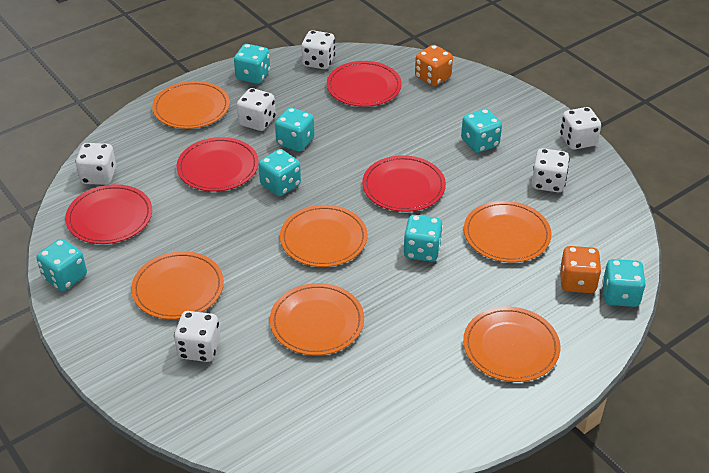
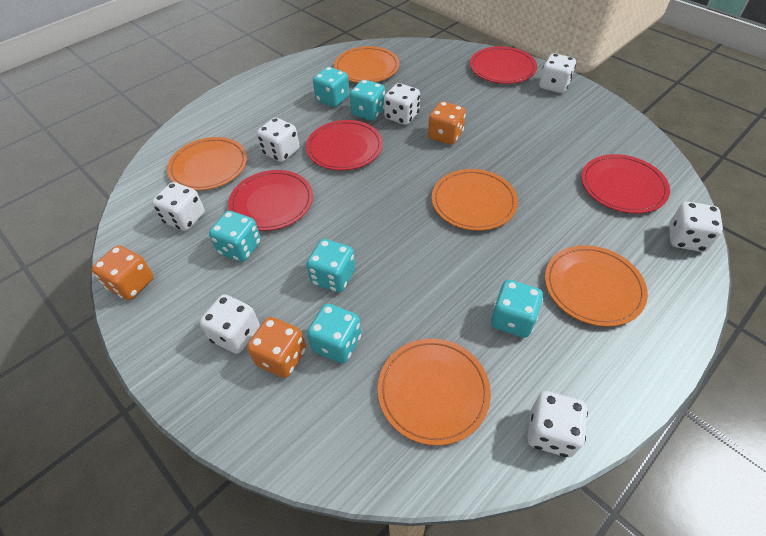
orange dice: 2 -> 3
orange plate: 6 -> 5
turquoise dice: 7 -> 6
white dice: 6 -> 7

